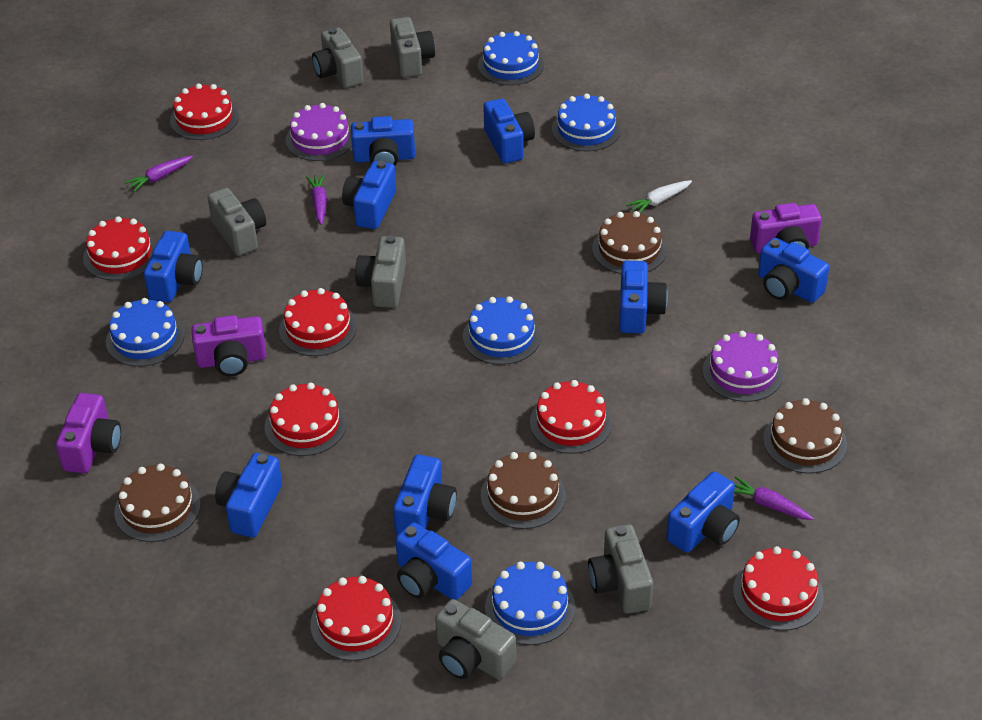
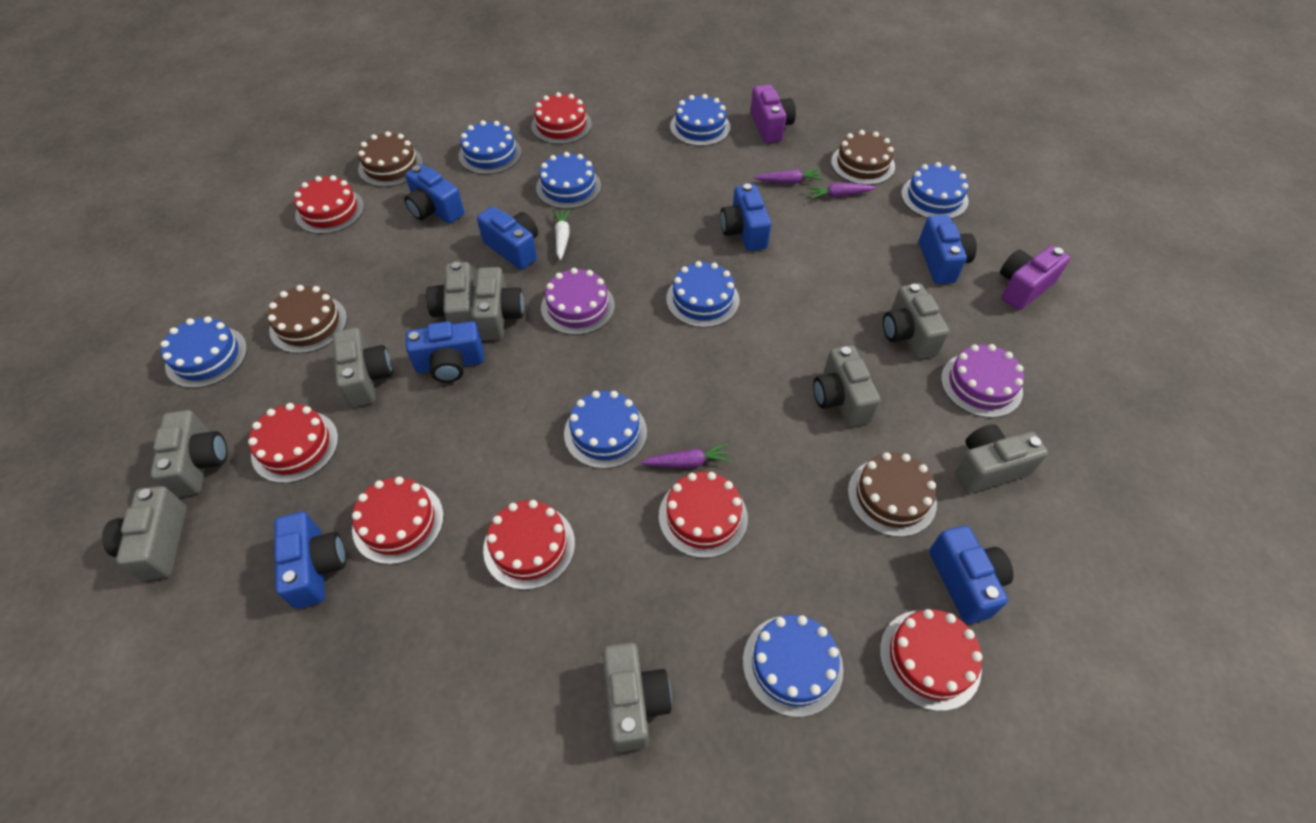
blue cake: 5 -> 8
blue camera: 10 -> 7
grey camera: 6 -> 9
purple camera: 3 -> 2

